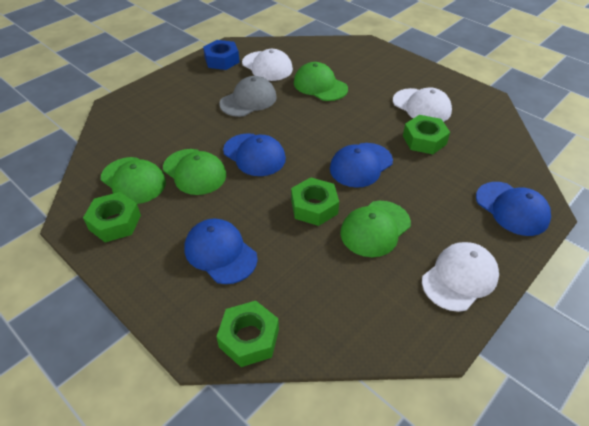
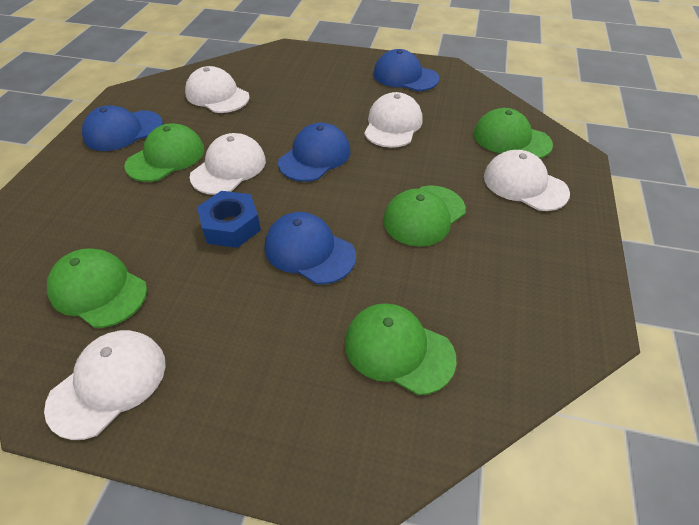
green cap: 4 -> 5
green nut: 4 -> 0
grey cap: 1 -> 0
white cap: 3 -> 5

